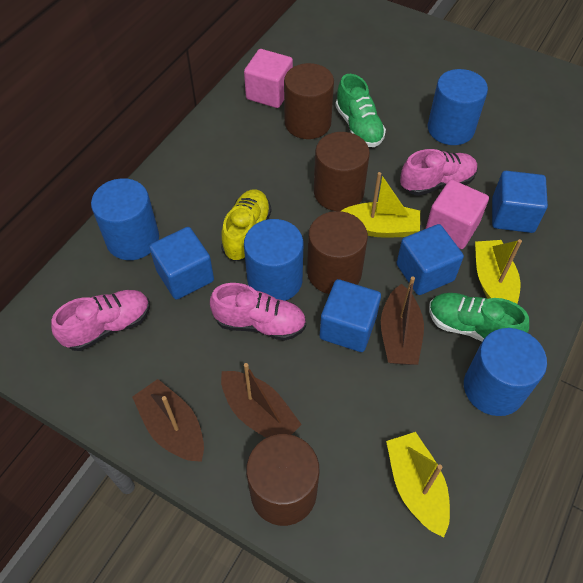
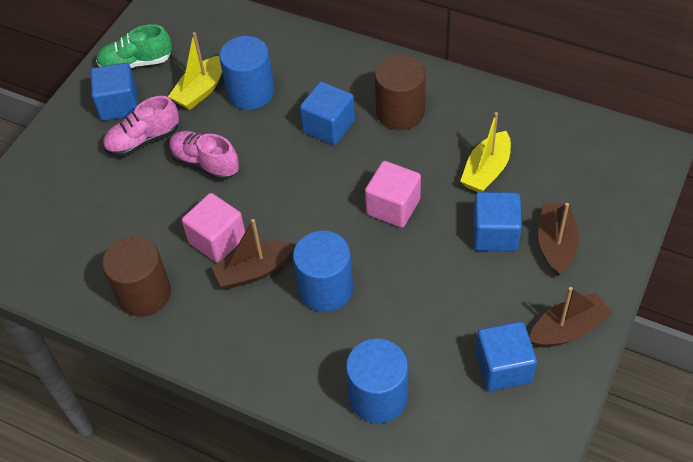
blue cylinder: 4 -> 3
brown cylinder: 4 -> 2
green shoe: 2 -> 1
pink shoe: 3 -> 2
yellow boat: 3 -> 2
yellow shoe: 1 -> 0

